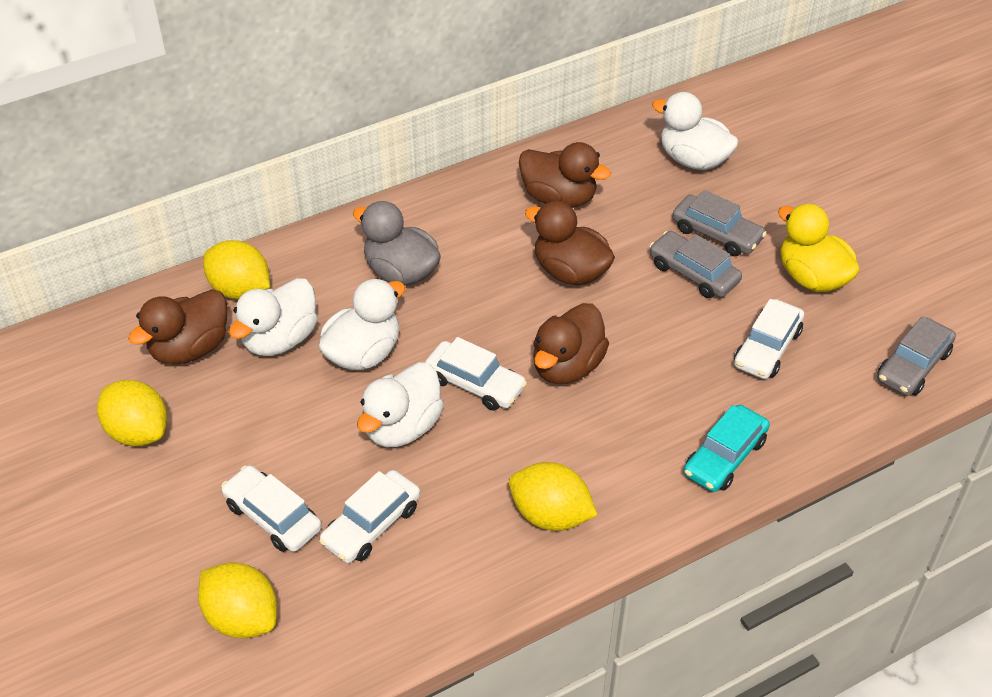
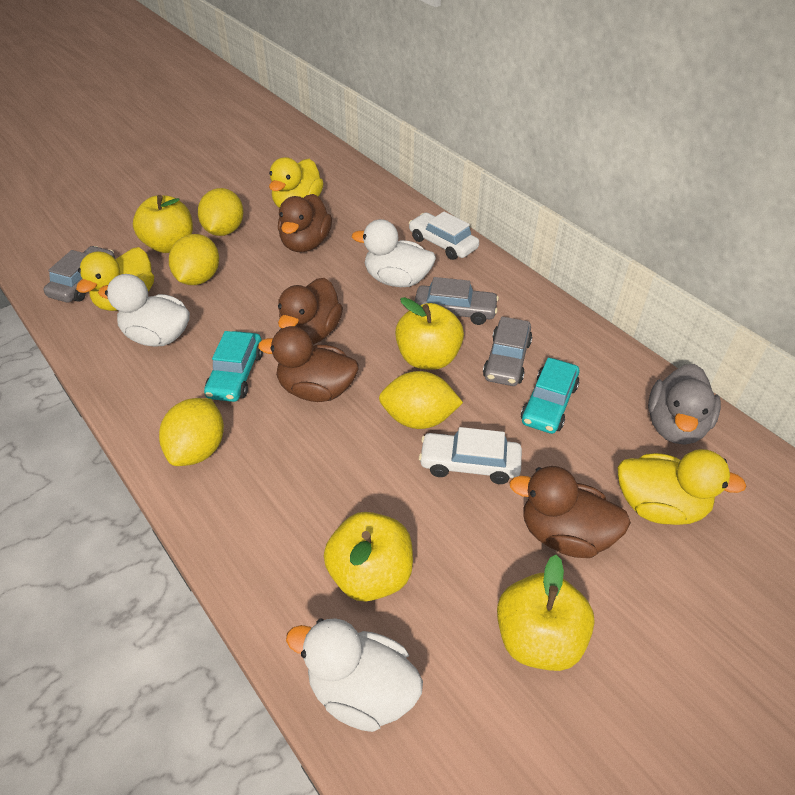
turquoise car: 1 -> 2
white car: 4 -> 2
white duck: 4 -> 3
yellow apple: 0 -> 4
yellow duck: 1 -> 3

